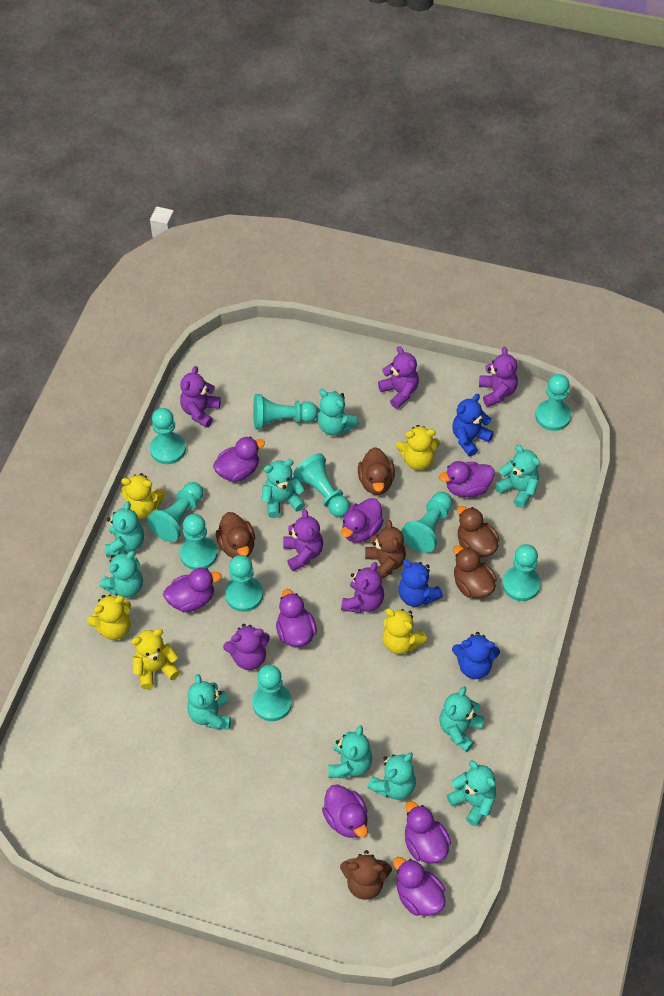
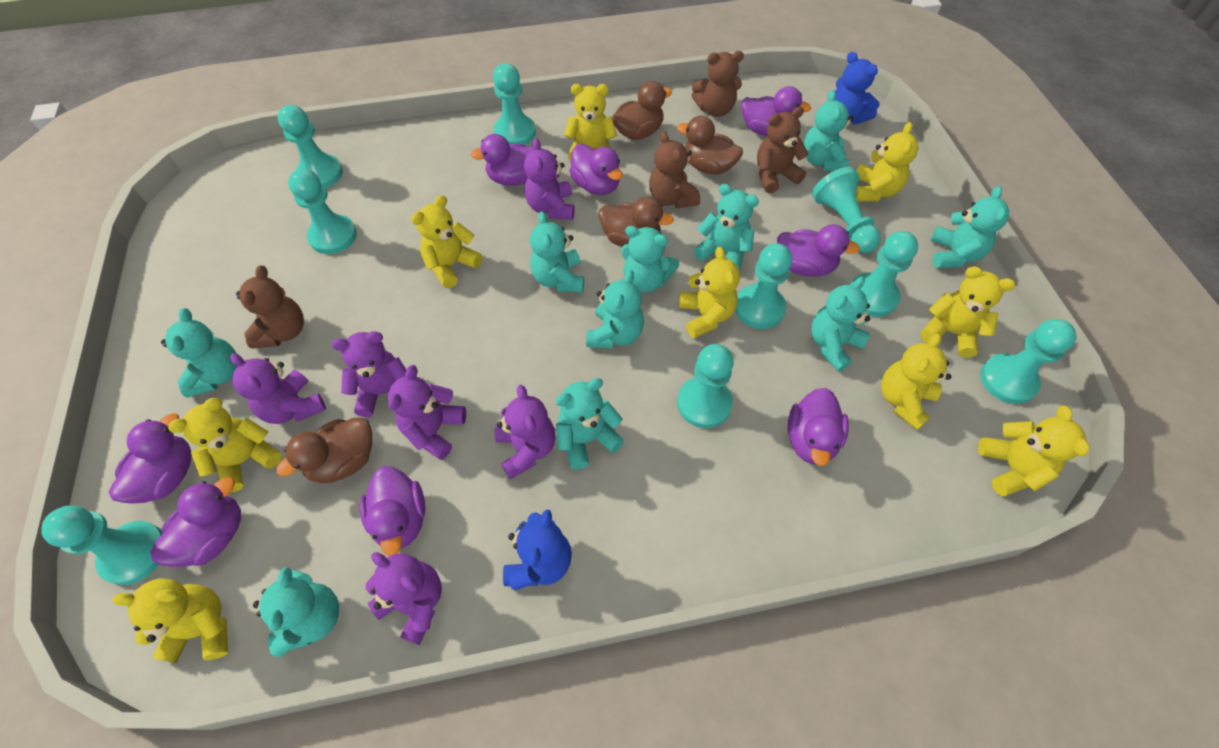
blue teddy bear: 3 -> 2
brown teddy bear: 2 -> 4
turquoise pawn: 10 -> 9
yellow teddy bear: 5 -> 9

